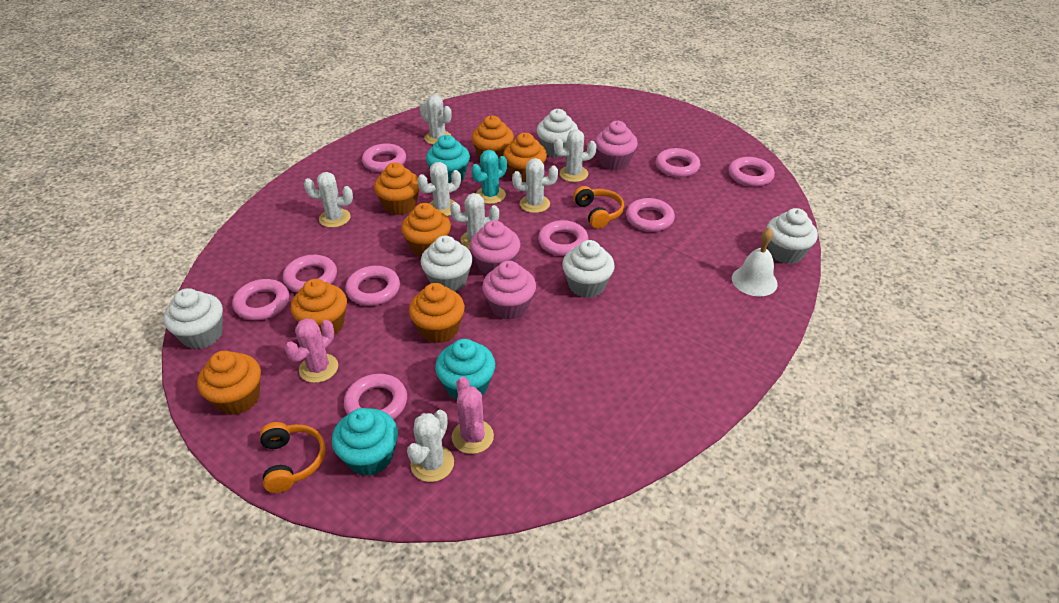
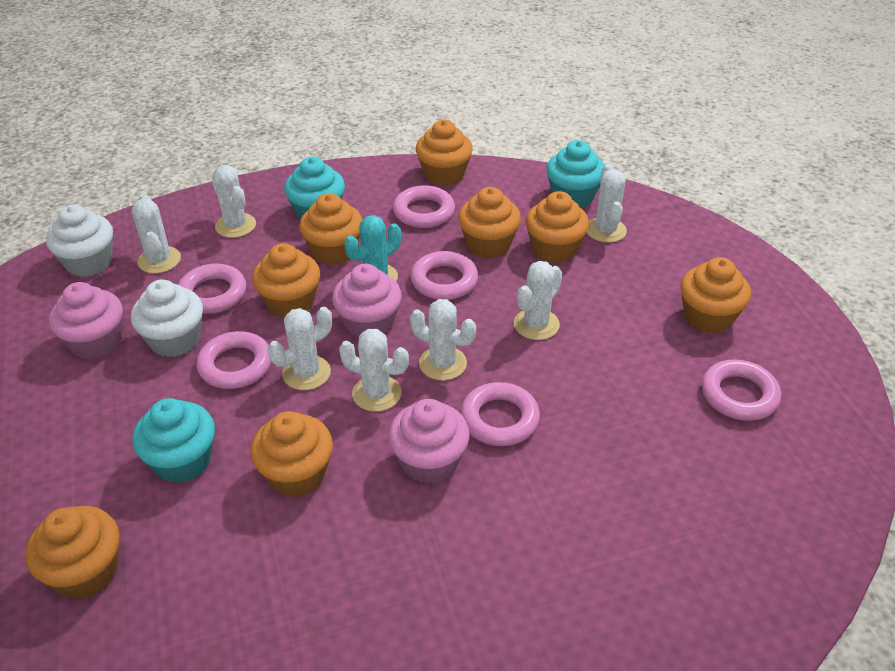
orange cupcake: 7 -> 8
orange headphones: 2 -> 0
pink cactus: 2 -> 0
pink ring: 9 -> 6
white bell: 1 -> 0
white cupcake: 5 -> 2

